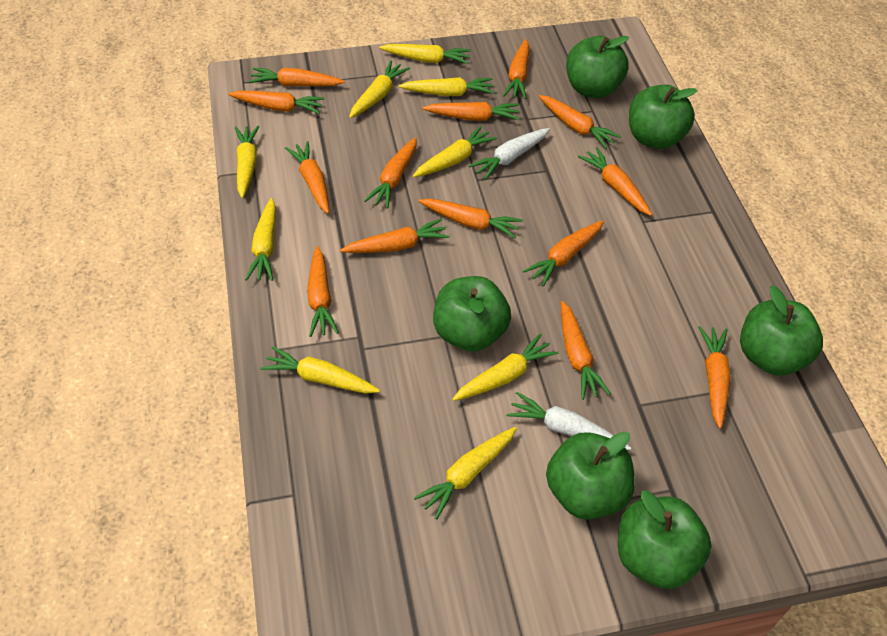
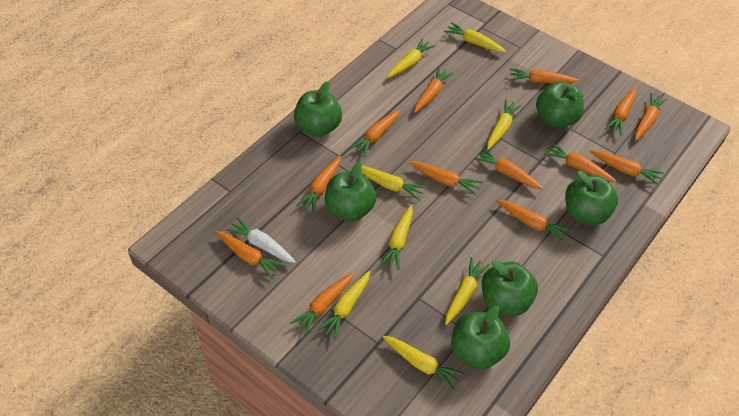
orange carrot: 14 -> 13
white carrot: 2 -> 1
yellow carrot: 9 -> 8

